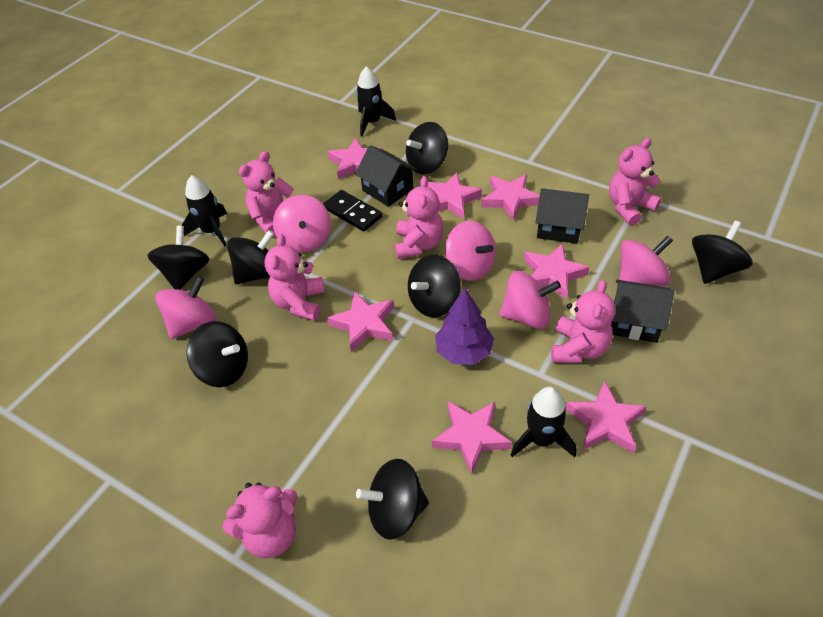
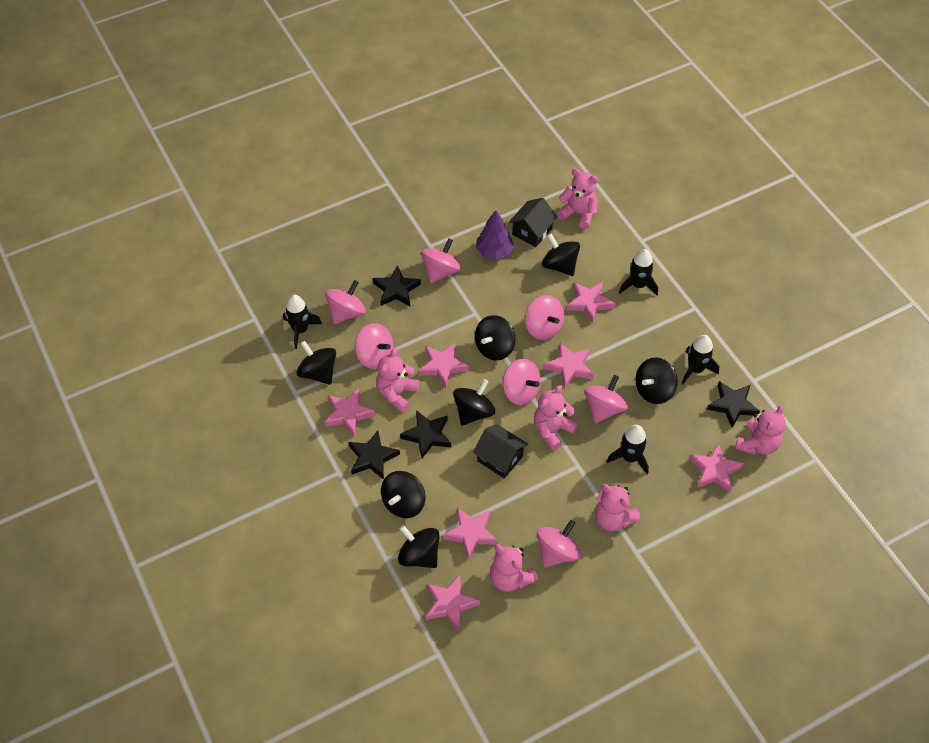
black domino: 1 -> 0
black house: 3 -> 2
black rocket: 3 -> 4
black star: 0 -> 4
pink spinning top: 5 -> 7

